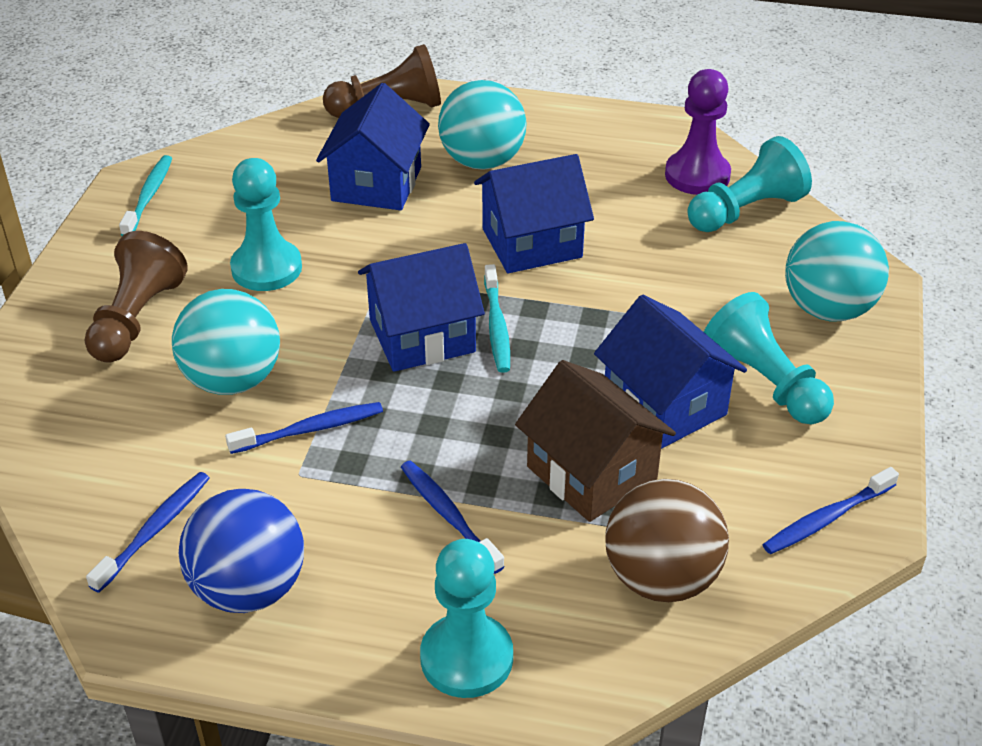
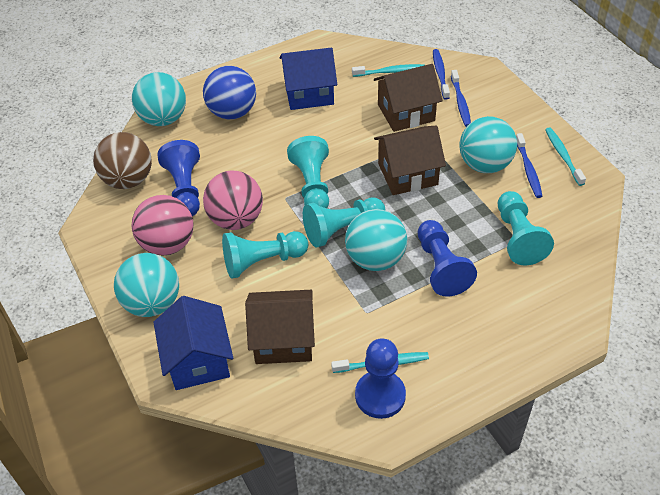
blue house: 4 -> 2
blue pawn: 0 -> 3
blue toothbrush: 4 -> 3
brown house: 1 -> 3
brown pawn: 2 -> 0
pink ball: 0 -> 2
purple pawn: 1 -> 0
turquoise ball: 3 -> 4
turquoise toothbrush: 2 -> 3

